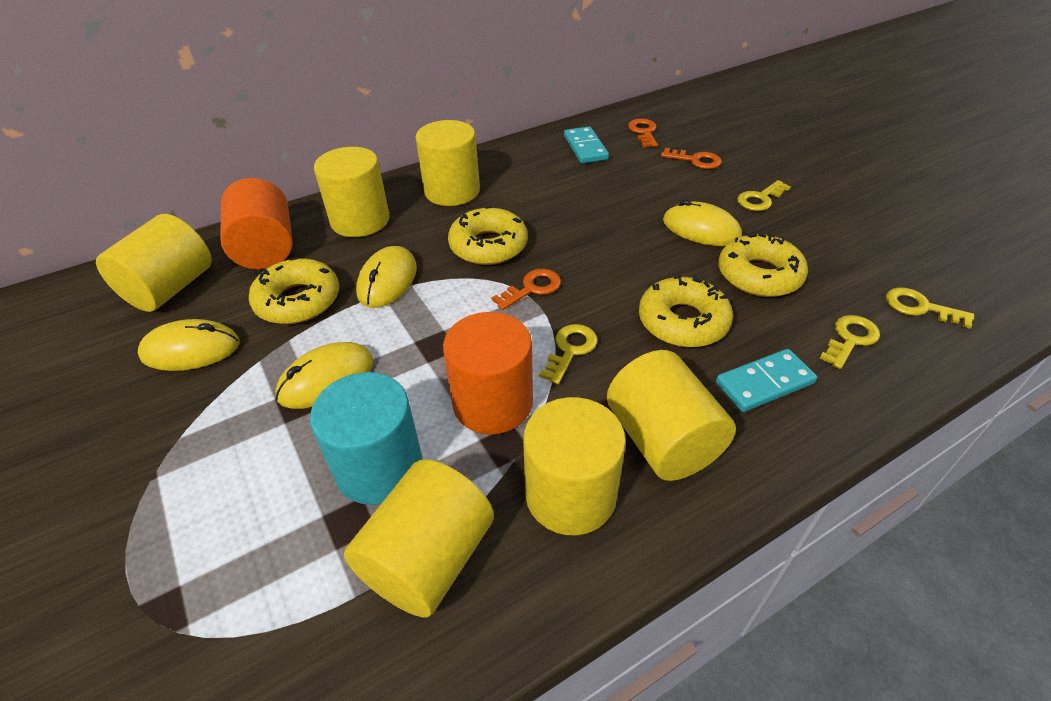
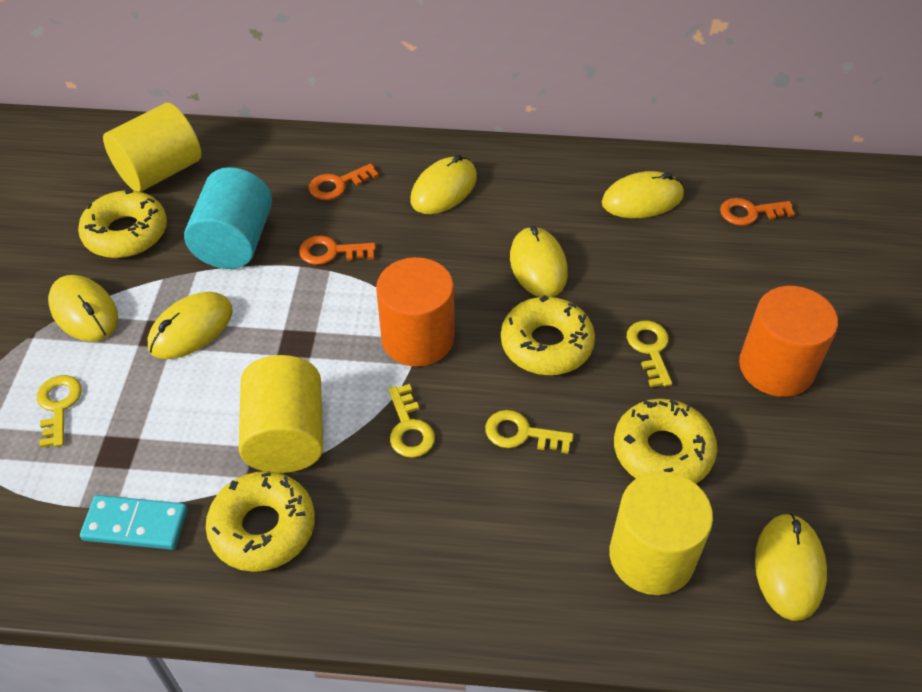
turquoise domino: 2 -> 1
yellow cylinder: 6 -> 3
yellow mouse: 4 -> 6

